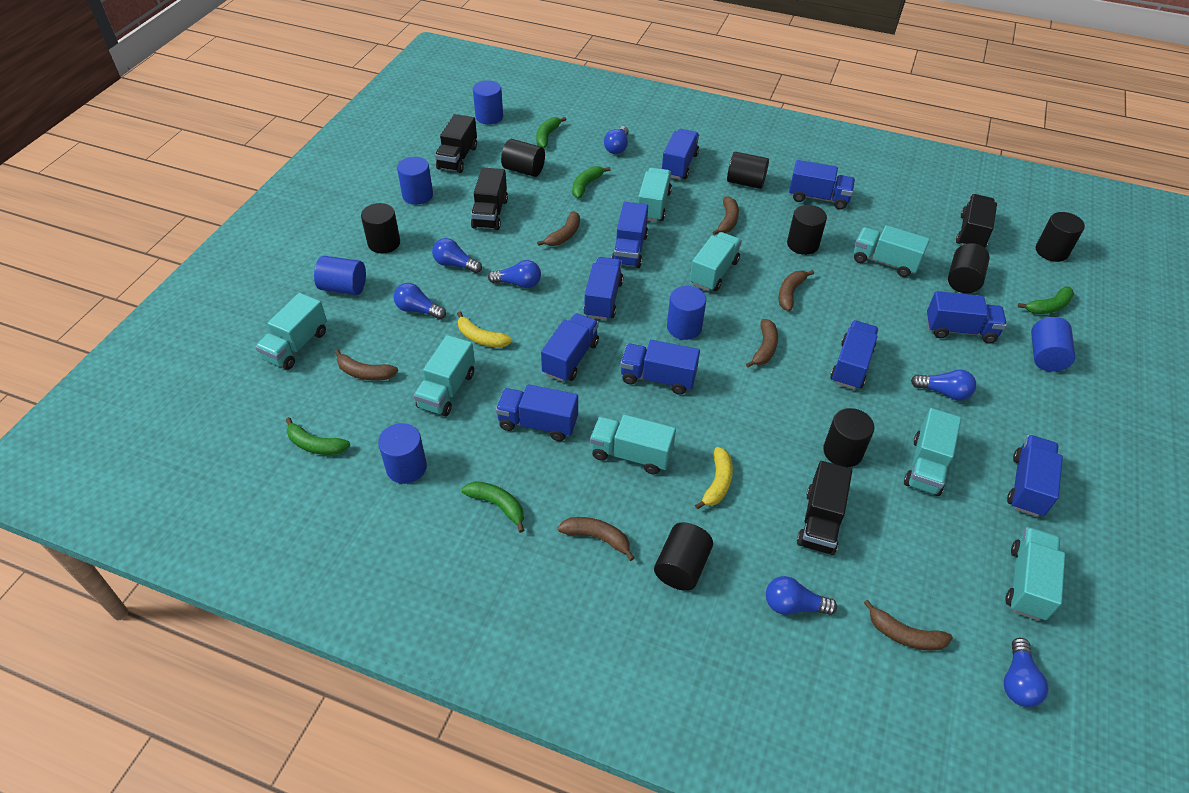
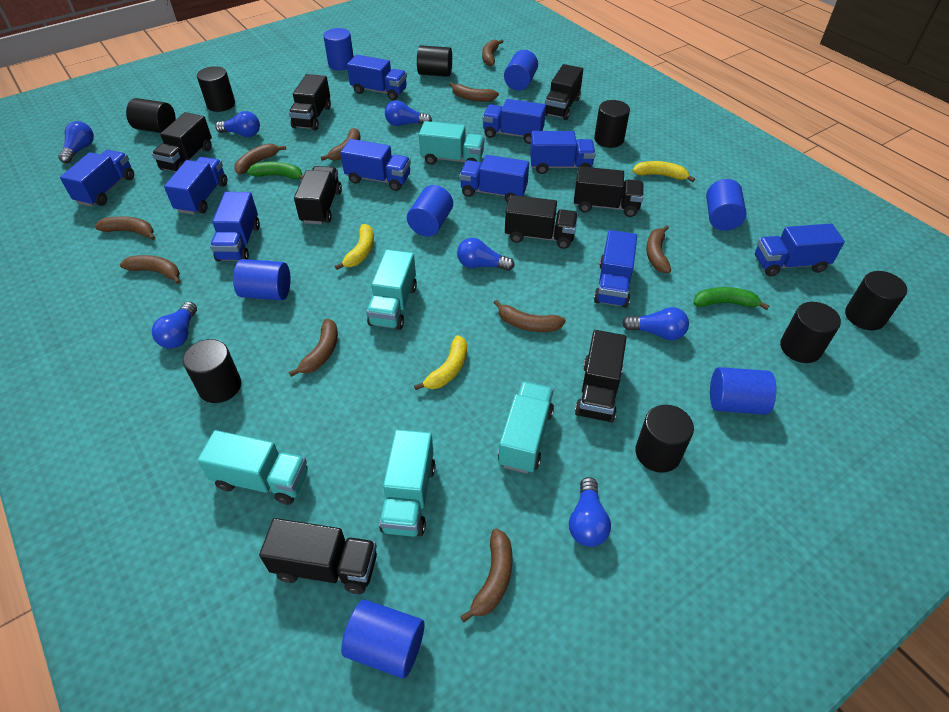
black truck: 4 -> 8
blue cylinder: 6 -> 7
brown banana: 7 -> 10
green banana: 5 -> 2
turquoise truck: 8 -> 5
yellow banana: 2 -> 3

